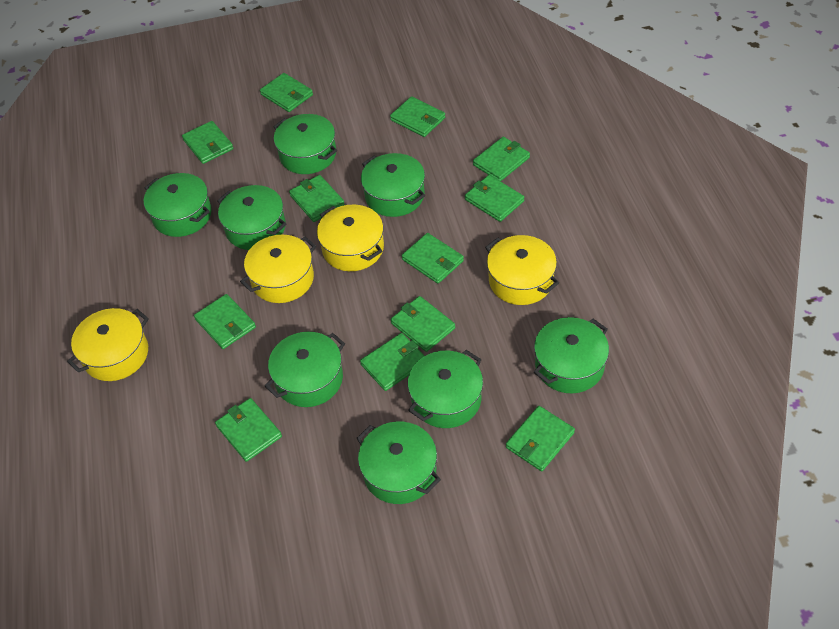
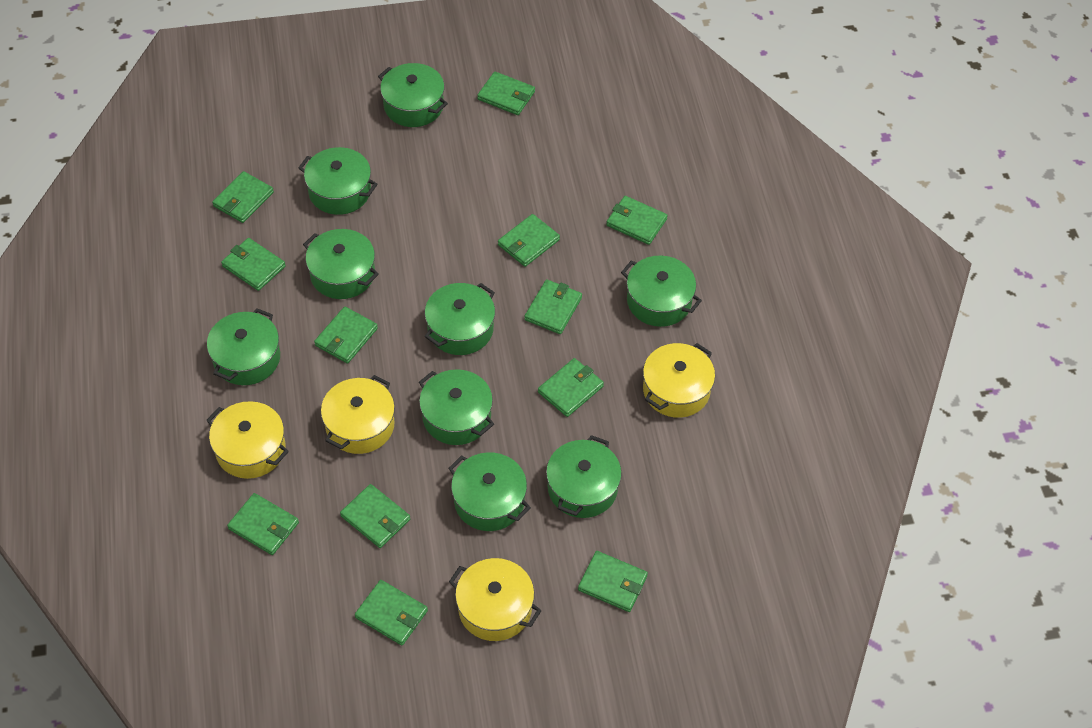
green pot: 8 -> 9

